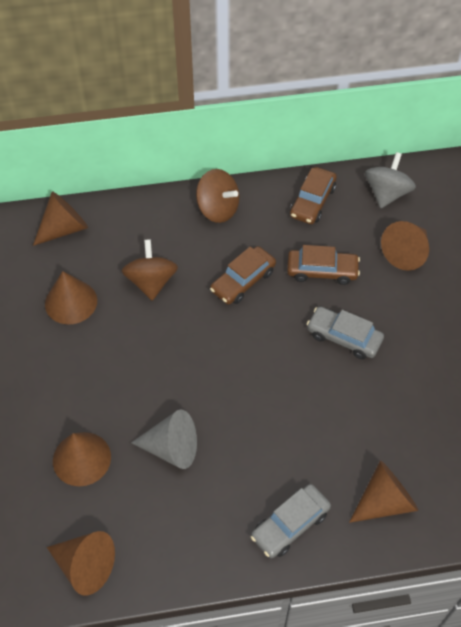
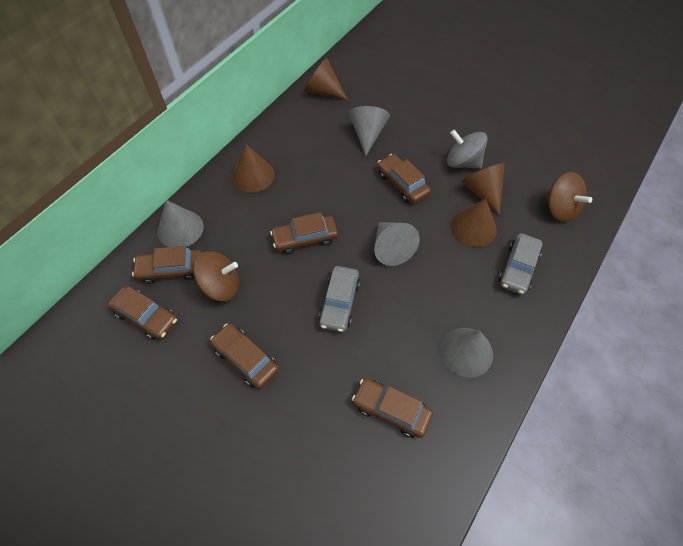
brown car: 3 -> 6
brown cone: 6 -> 4
grey cone: 1 -> 4

